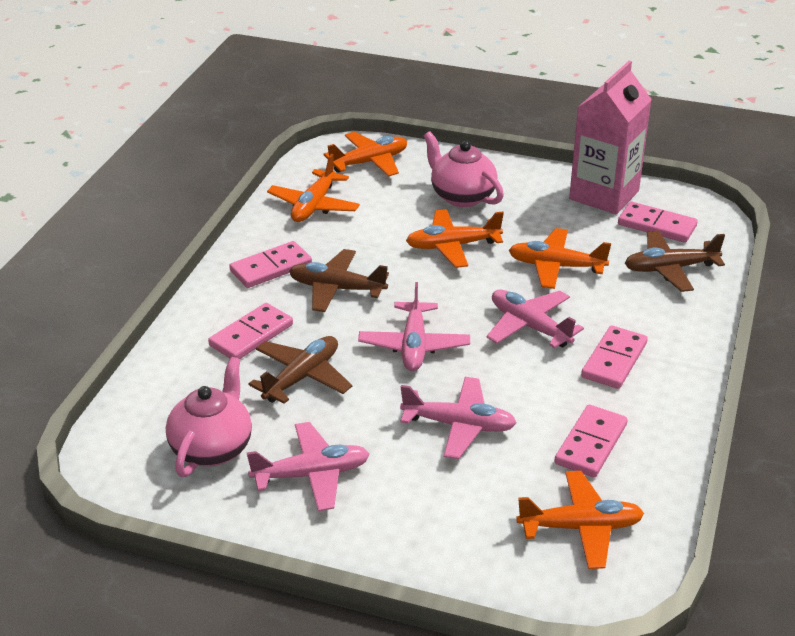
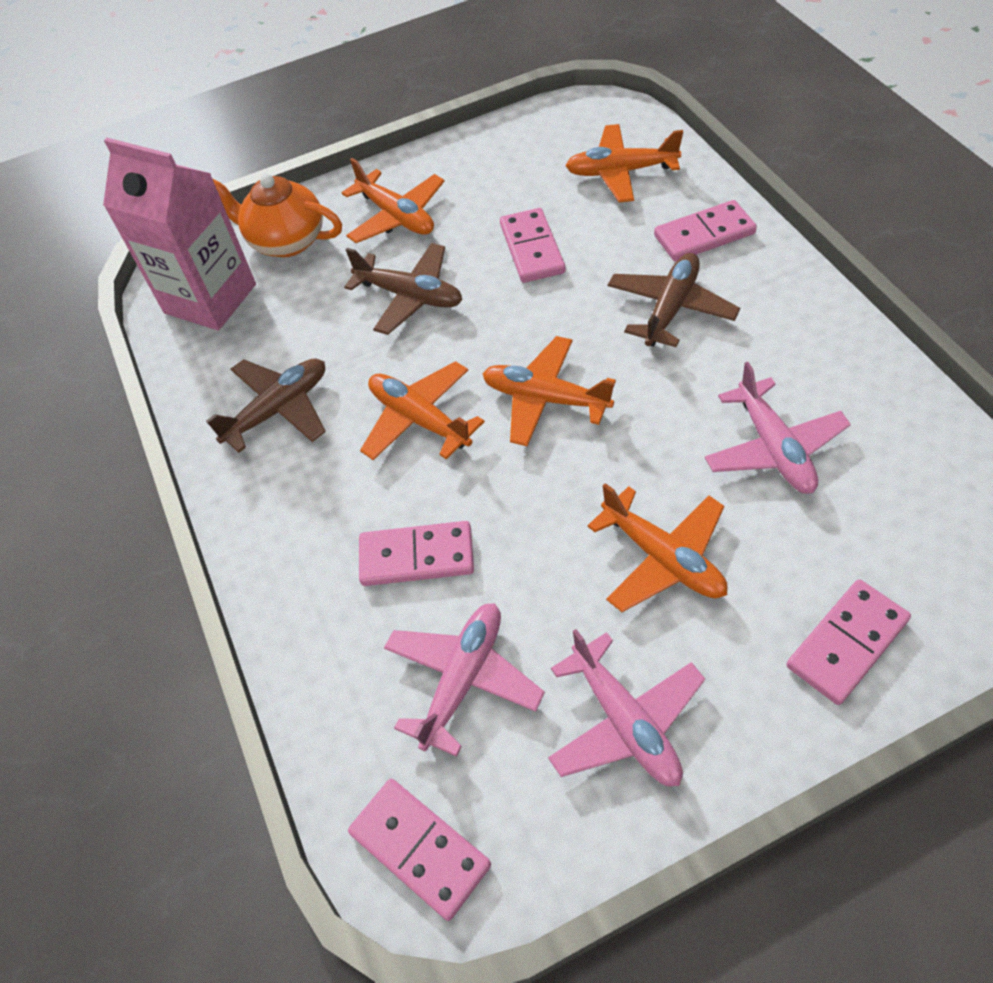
orange teapot: 0 -> 1
pink plane: 4 -> 3
pink teapot: 2 -> 0

